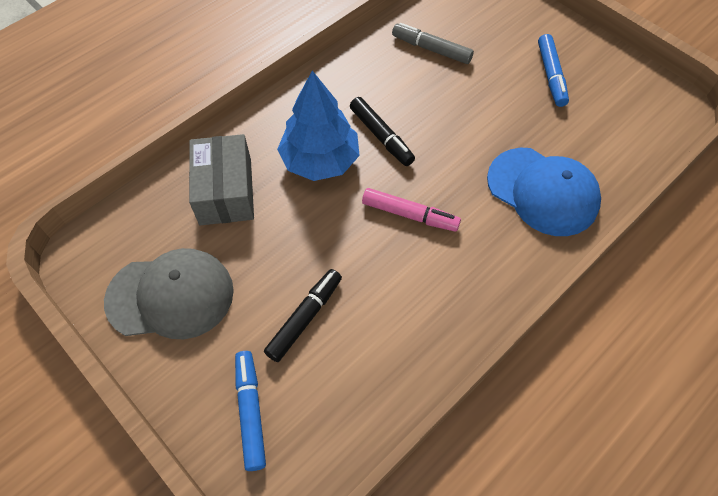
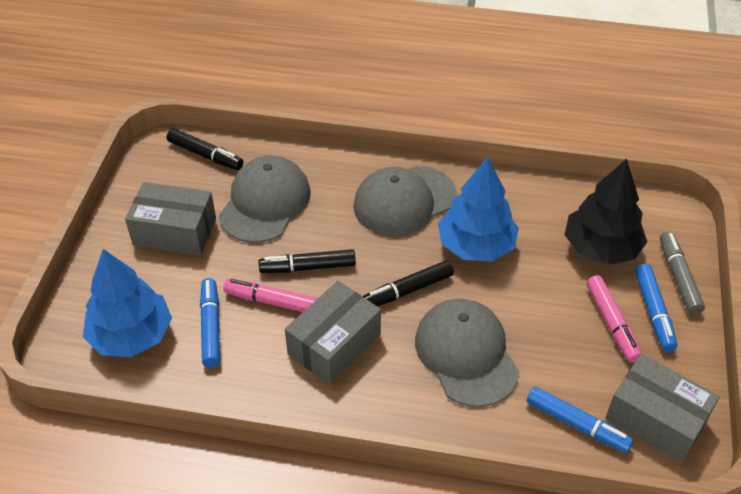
black marker: 2 -> 3
black tree: 0 -> 1
blue cap: 1 -> 0
blue marker: 2 -> 3
blue tree: 1 -> 2
grey box: 1 -> 3
grey cap: 1 -> 3
pink marker: 1 -> 2

